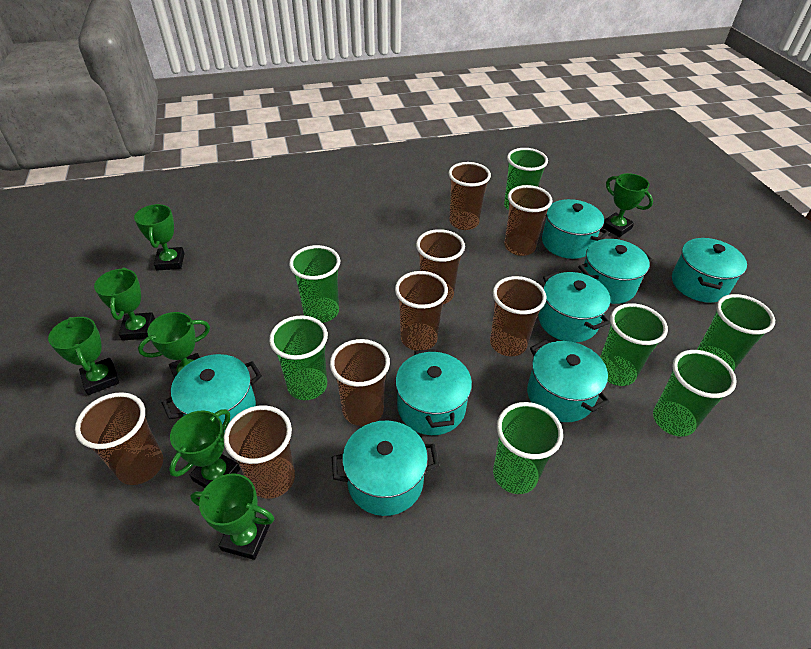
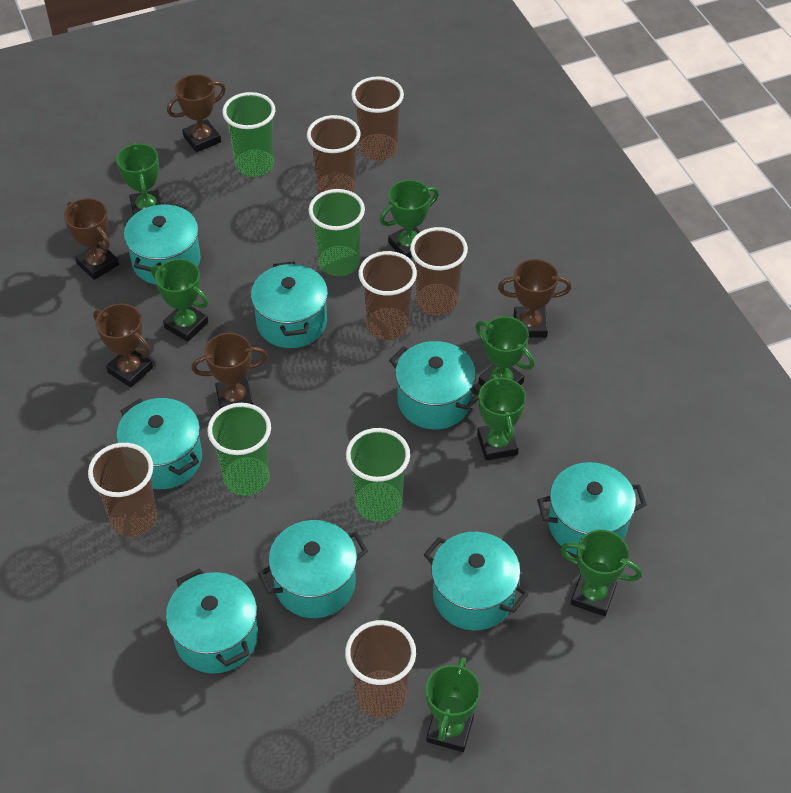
brown cup: 8 -> 6
brown trophy: 0 -> 5
green cup: 7 -> 4

